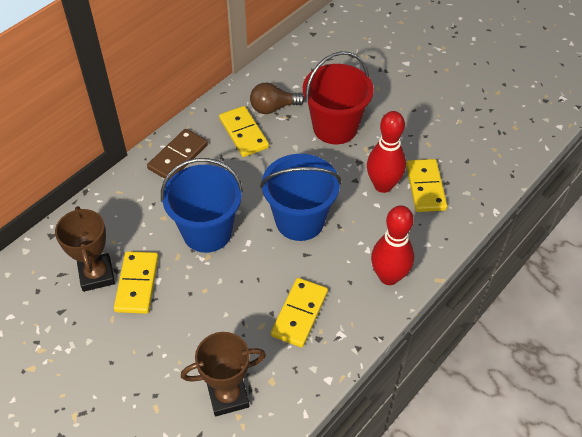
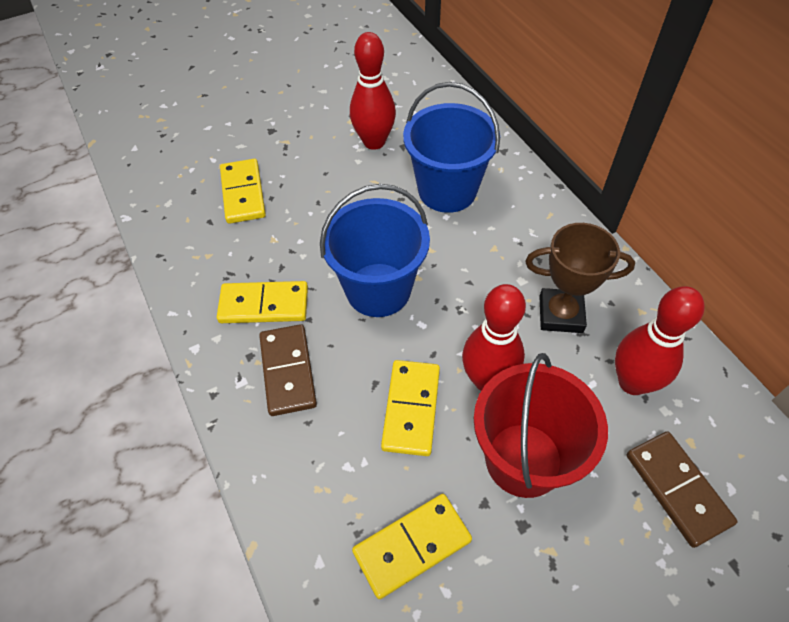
brown domino: 1 -> 2
brown light bulb: 1 -> 0
brown trophy: 2 -> 1
red bowling pin: 2 -> 3

